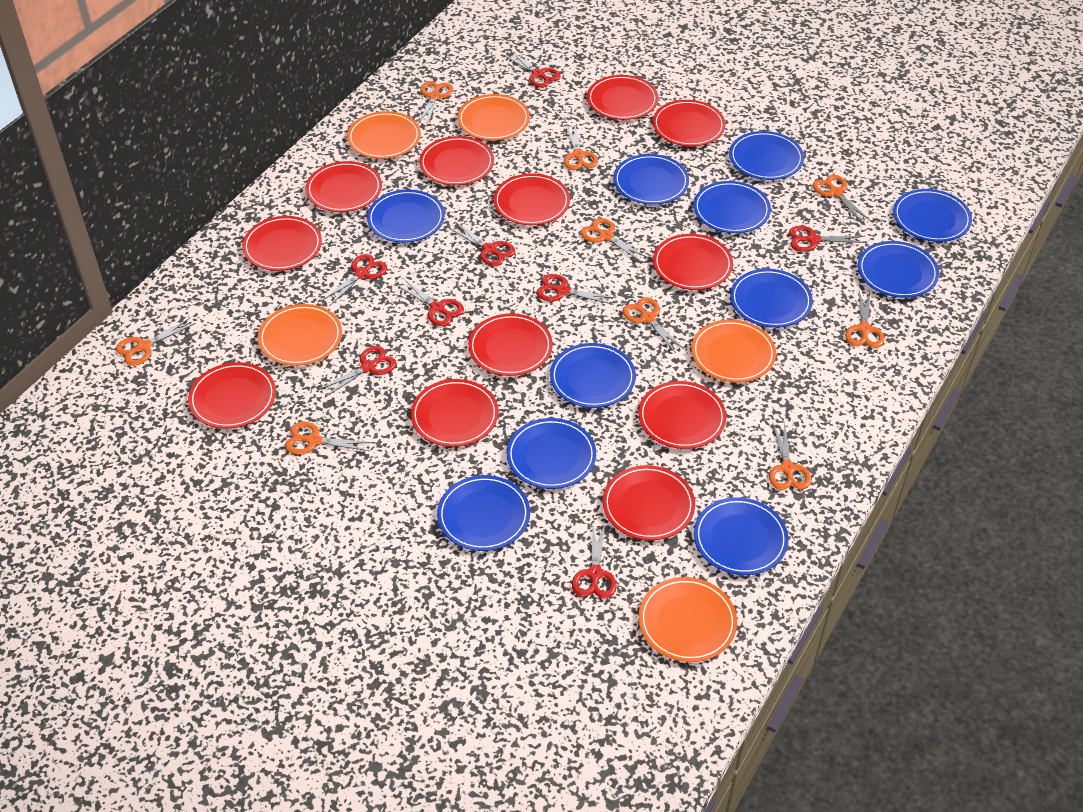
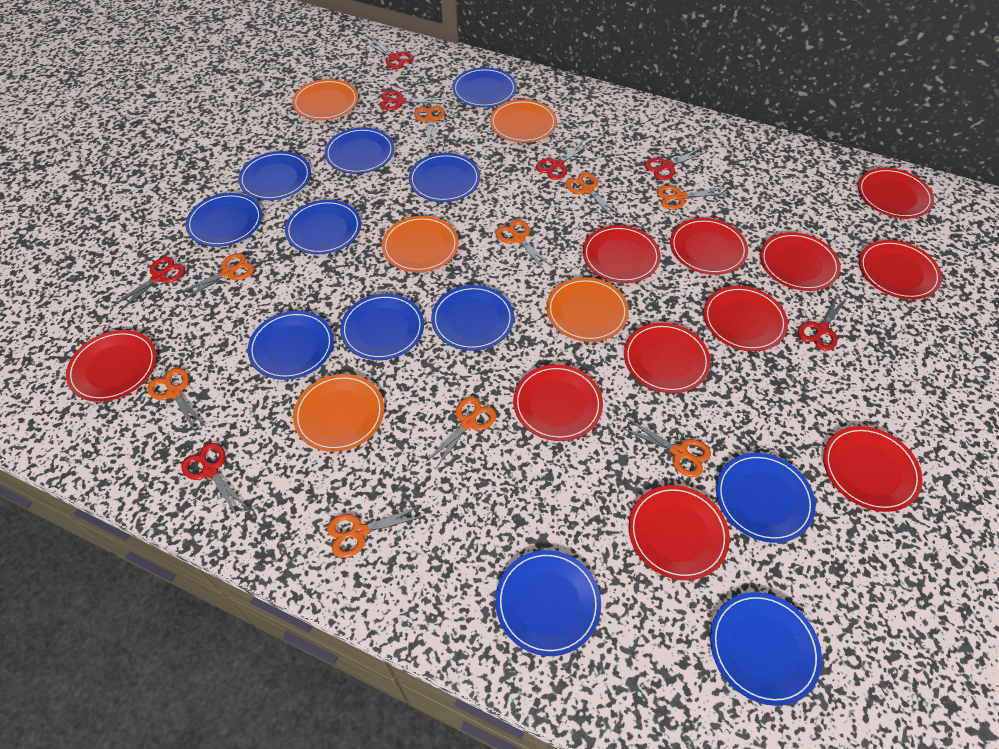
blue plate: 11 -> 12
red plate: 12 -> 11
red scissors: 8 -> 7

